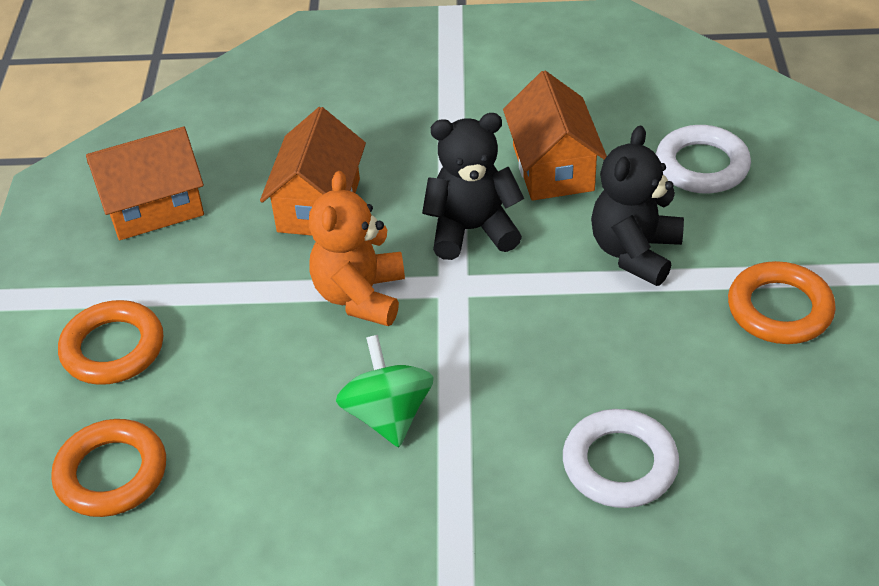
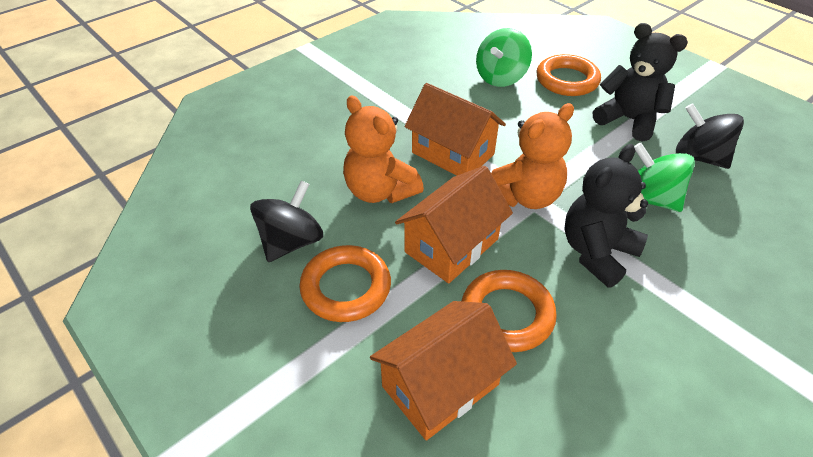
black spinning top: 0 -> 2
green spinning top: 1 -> 2
orange teddy bear: 1 -> 2
white ring: 2 -> 0

